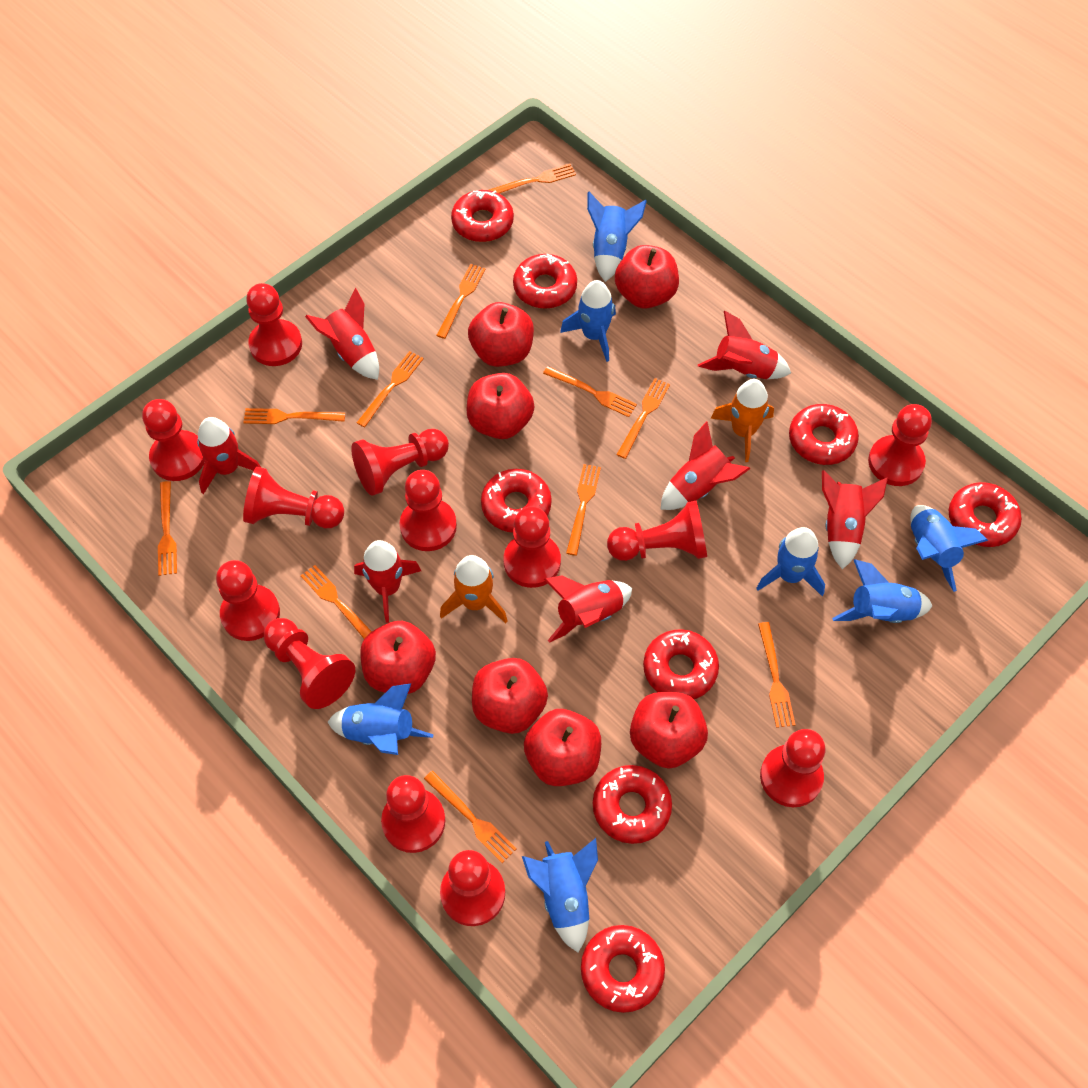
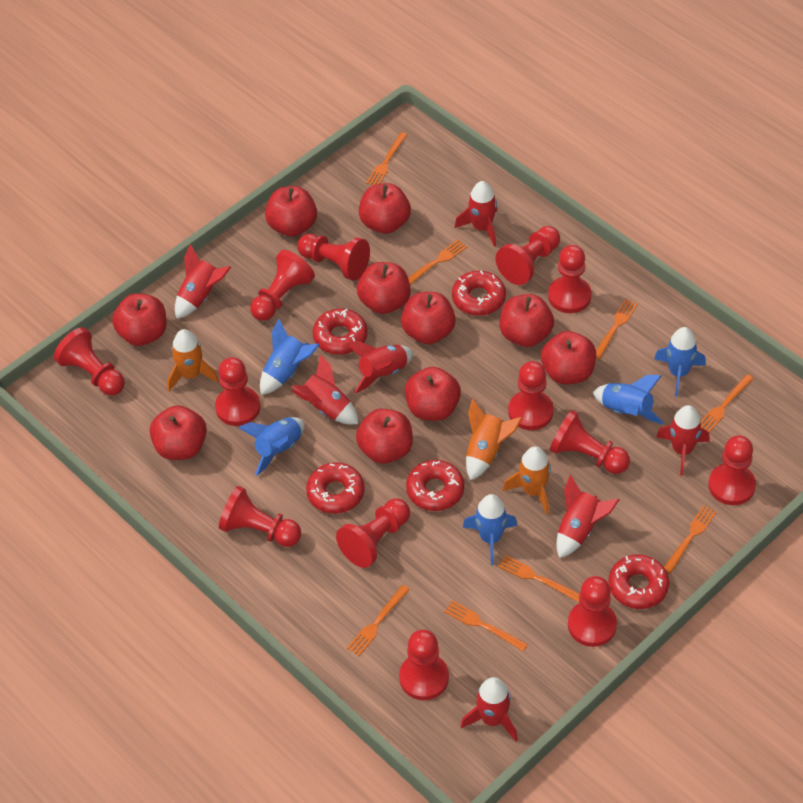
blue rocket: 7 -> 5
orange fork: 11 -> 8
orange rocket: 2 -> 3
red apple: 7 -> 10
red donut: 8 -> 5

